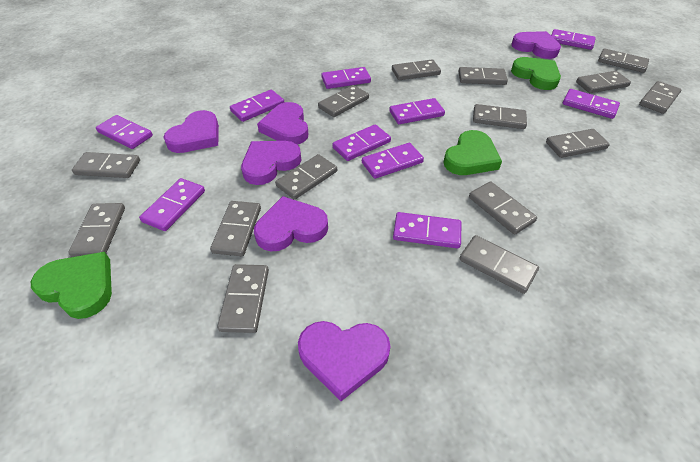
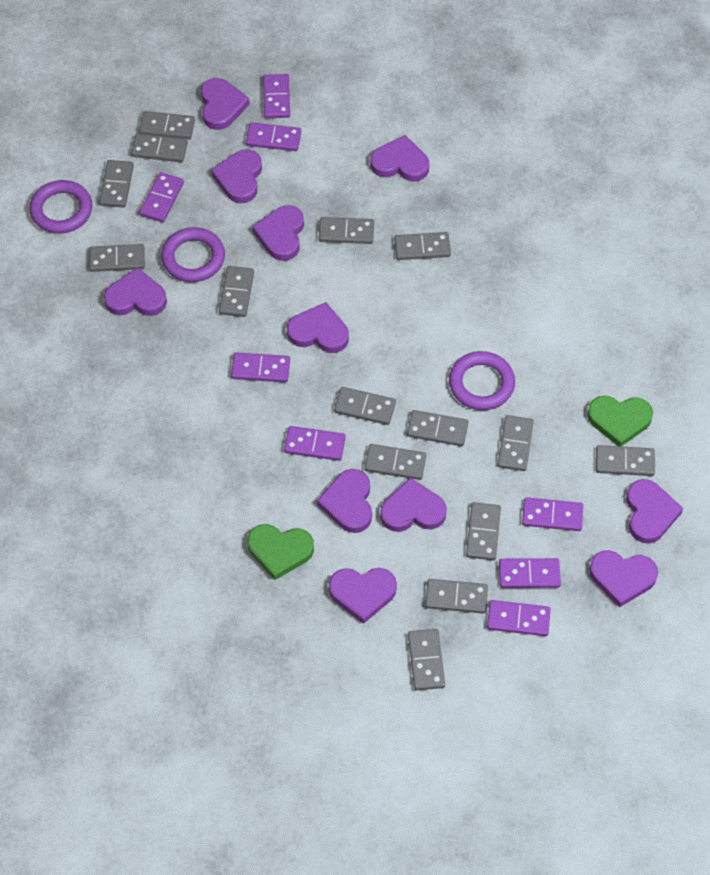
green heart: 3 -> 2
purple domino: 10 -> 8
purple heart: 6 -> 11
purple ring: 0 -> 3

